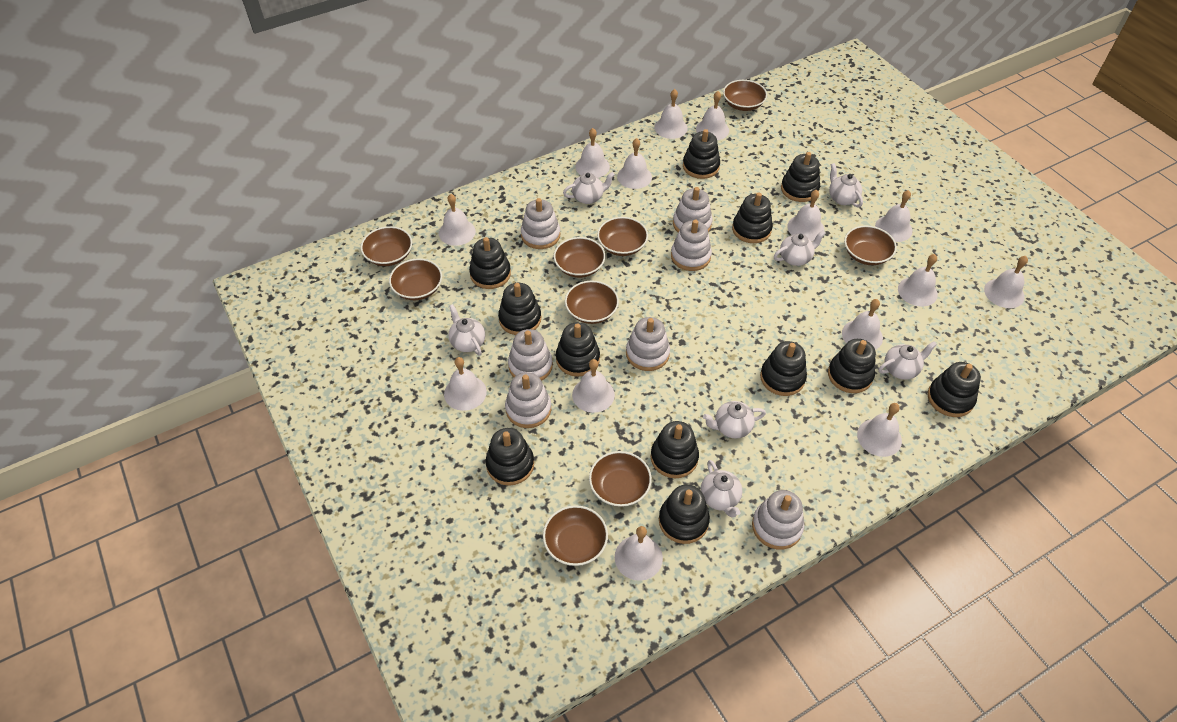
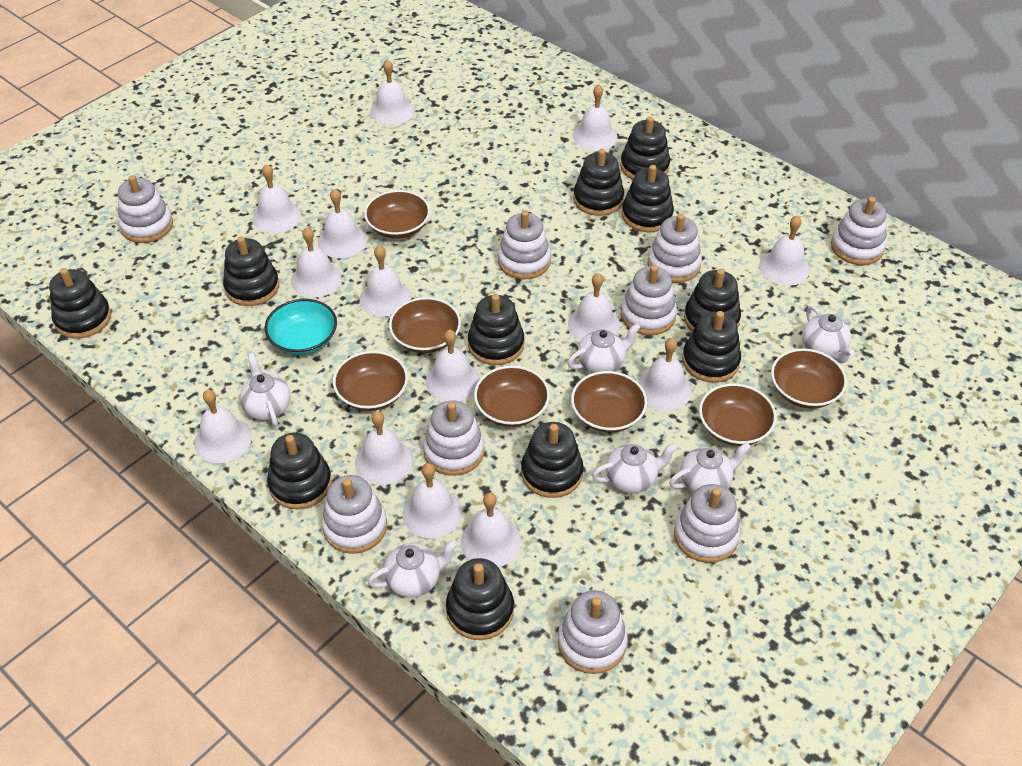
black stacking toy: 12 -> 11
brown bowl: 9 -> 7
turquoise bowl: 0 -> 1
white stacking toy: 7 -> 9
white teapot: 7 -> 6

